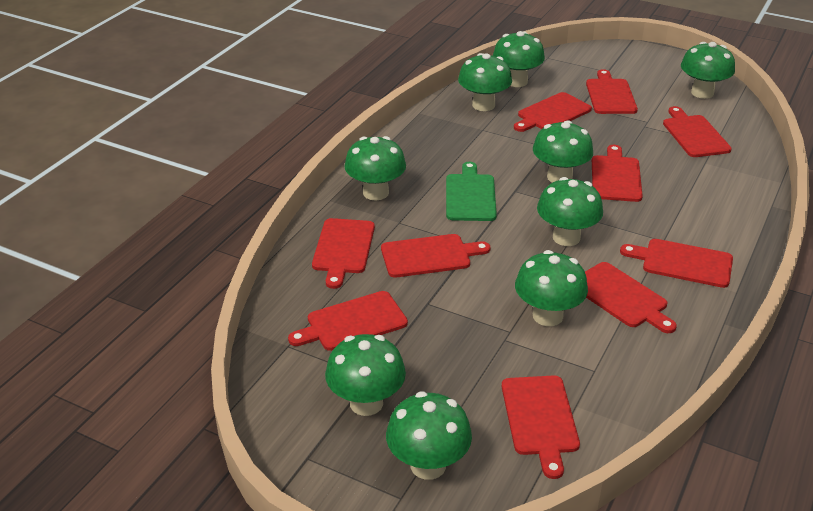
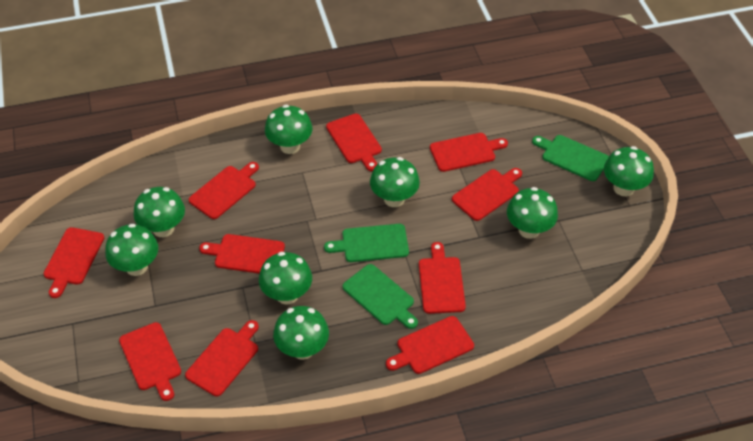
green cutting board: 1 -> 3
green mushroom: 9 -> 8

